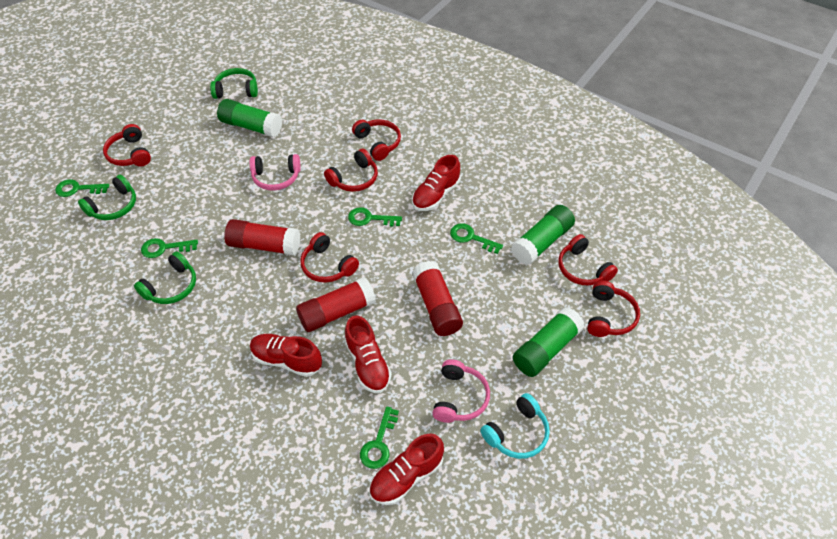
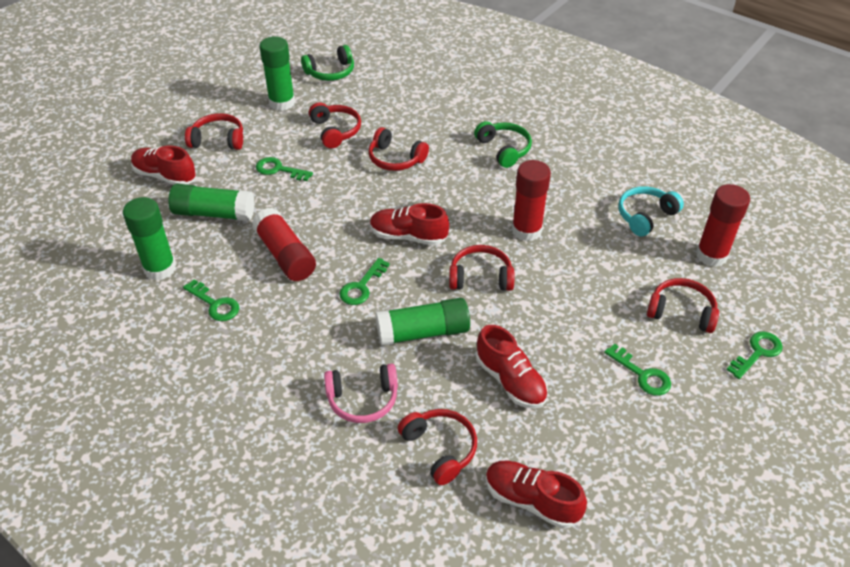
green glue stick: 3 -> 4
green headphones: 3 -> 2
pink headphones: 2 -> 1

